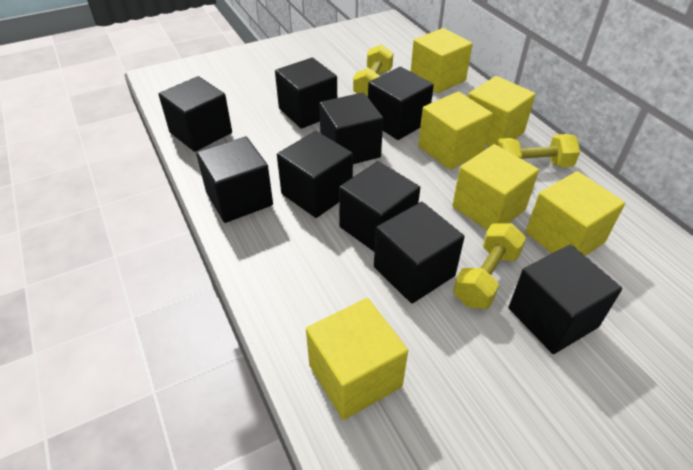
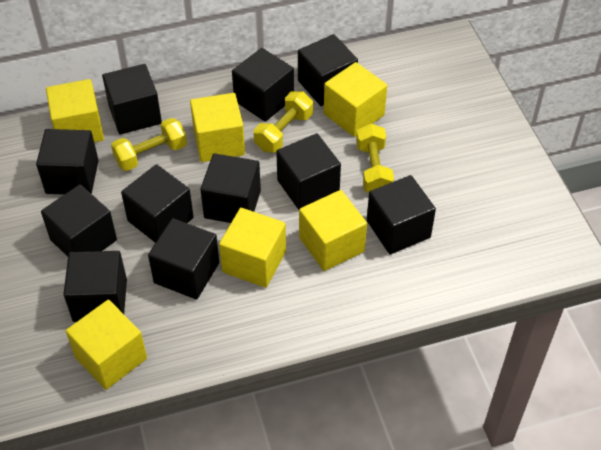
black cube: 9 -> 11

